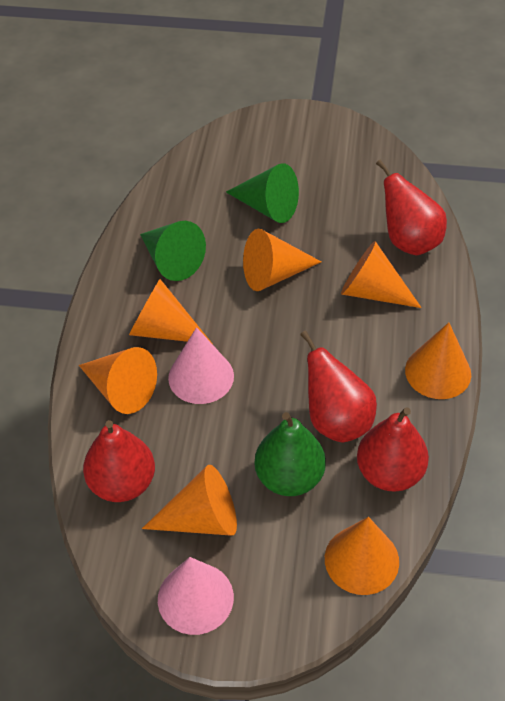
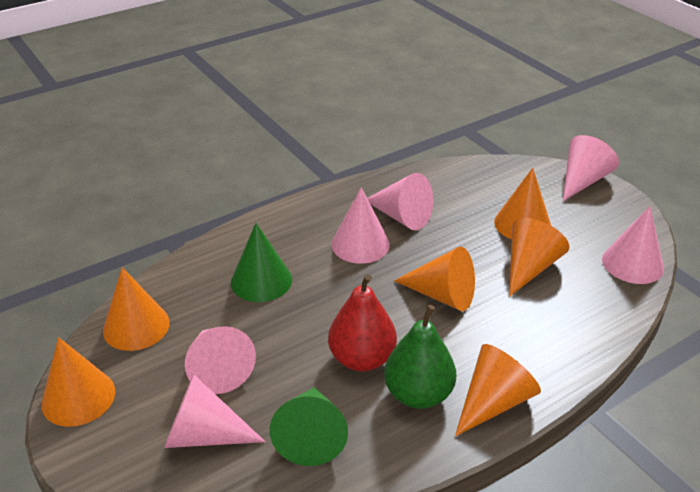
orange cone: 7 -> 6
pink cone: 2 -> 6
red pear: 4 -> 1

